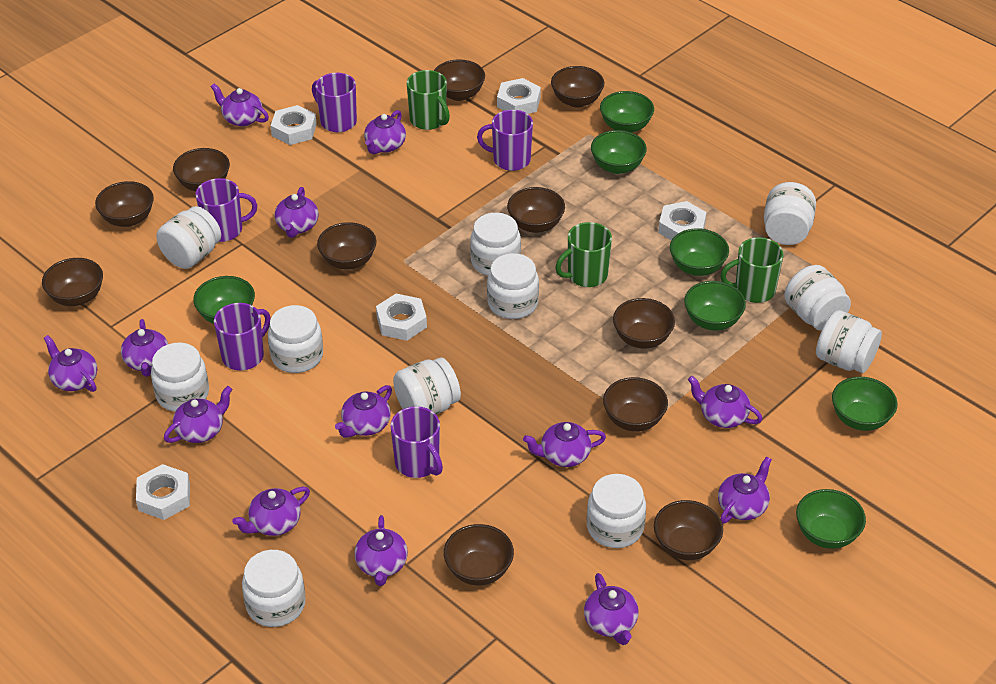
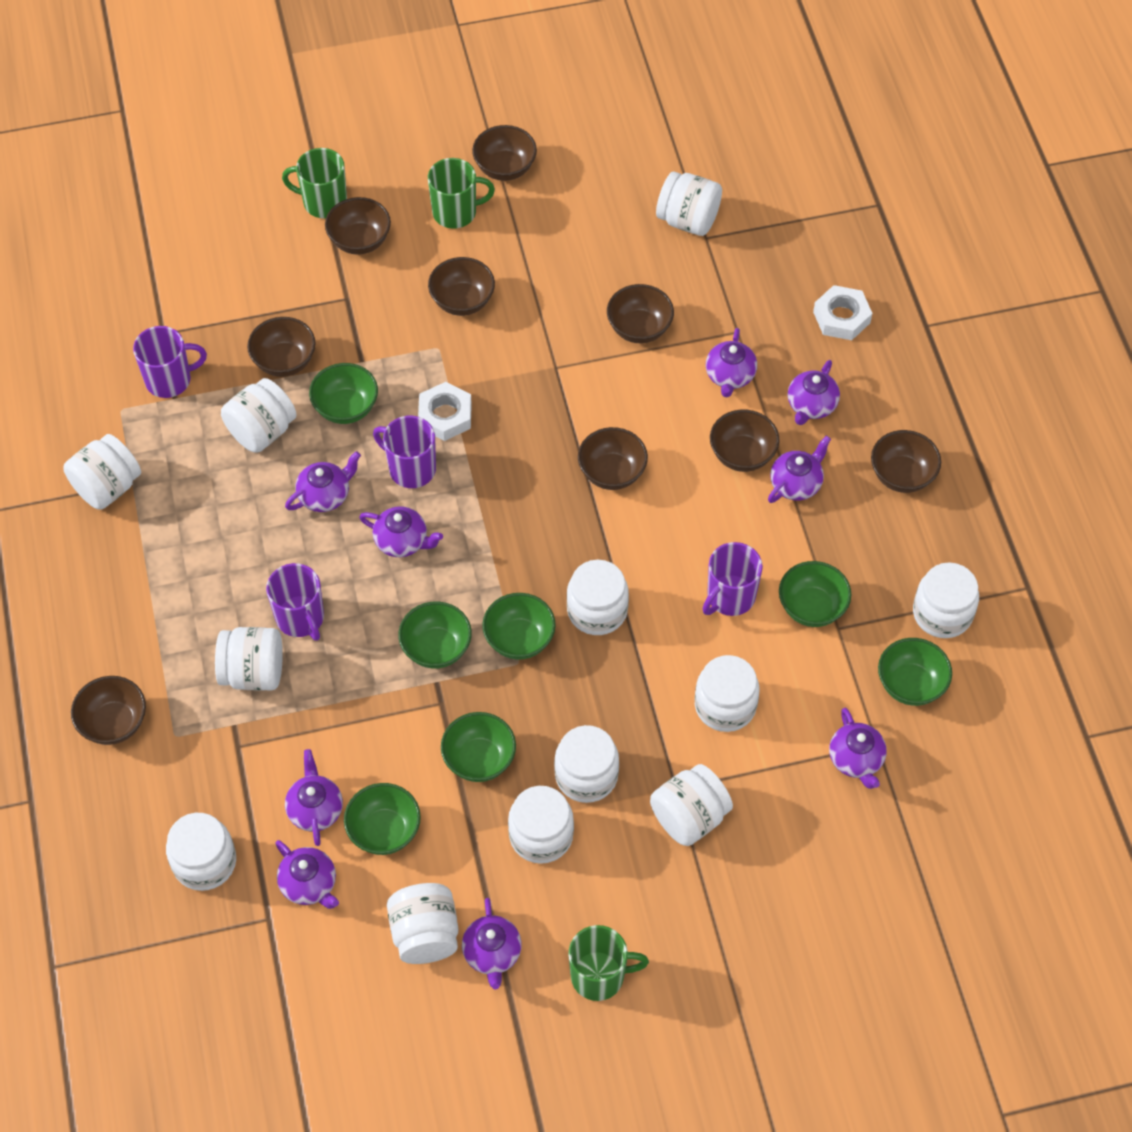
brown bowl: 11 -> 9
purple mug: 5 -> 4
purple teapot: 13 -> 9
white jar: 11 -> 12
white nut: 5 -> 2

